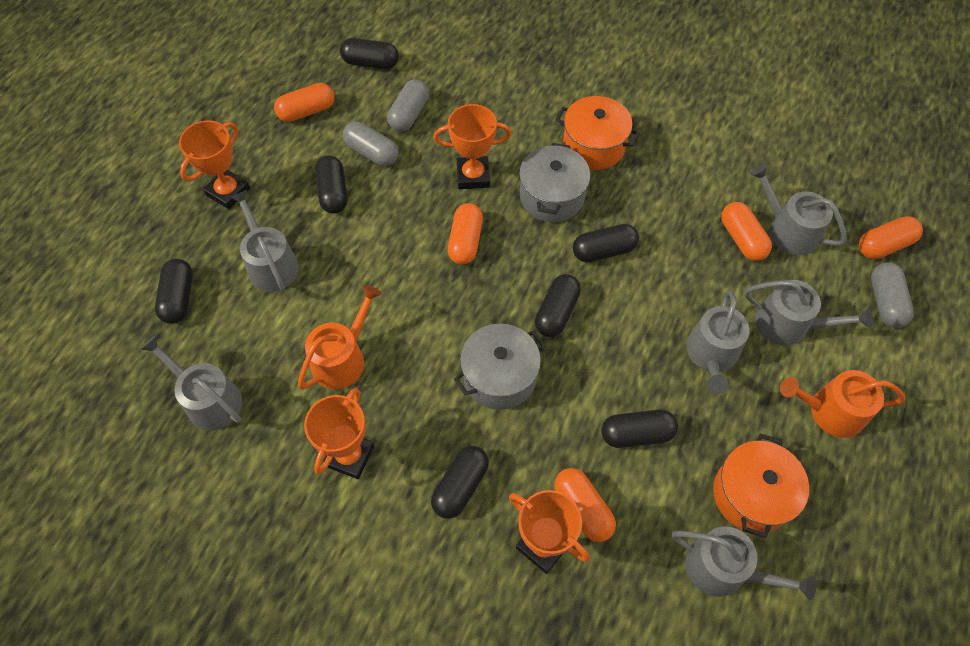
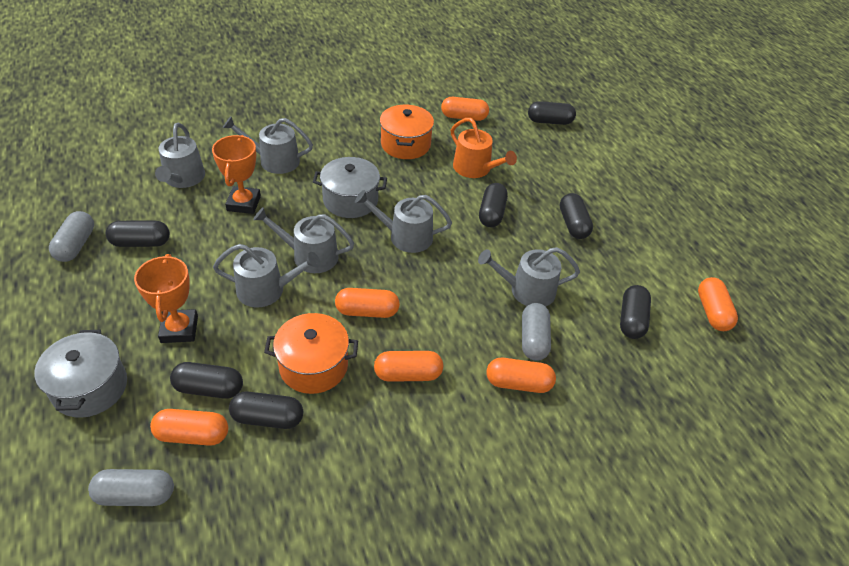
orange capsule: 5 -> 6
orange trophy: 4 -> 2
orange watering can: 2 -> 1

